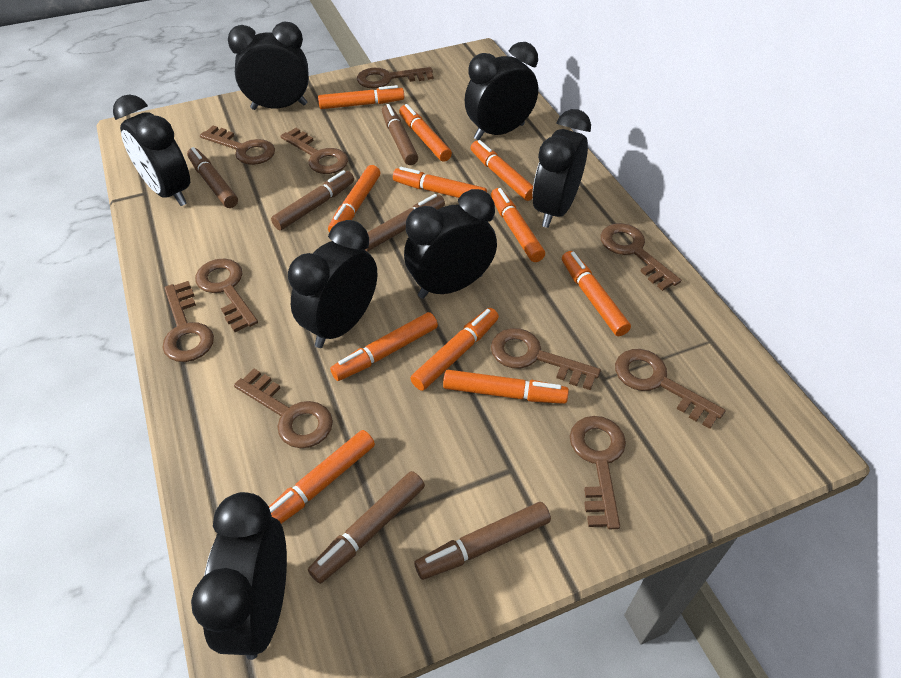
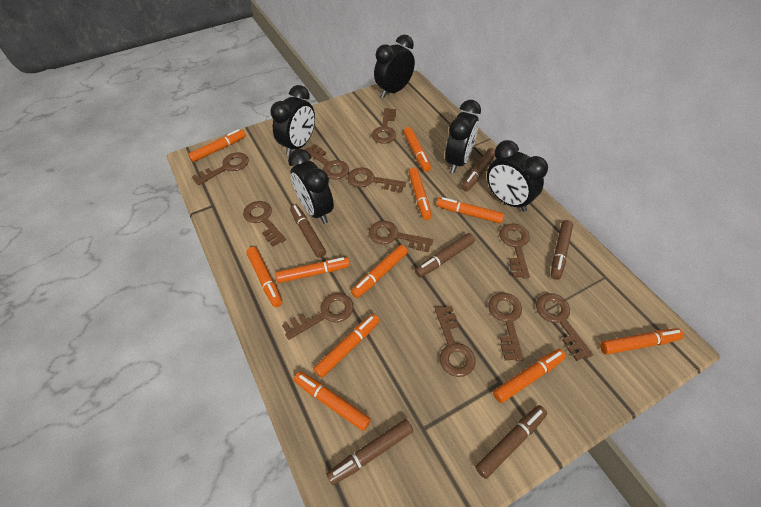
black clock: 7 -> 5
brown key: 10 -> 11

